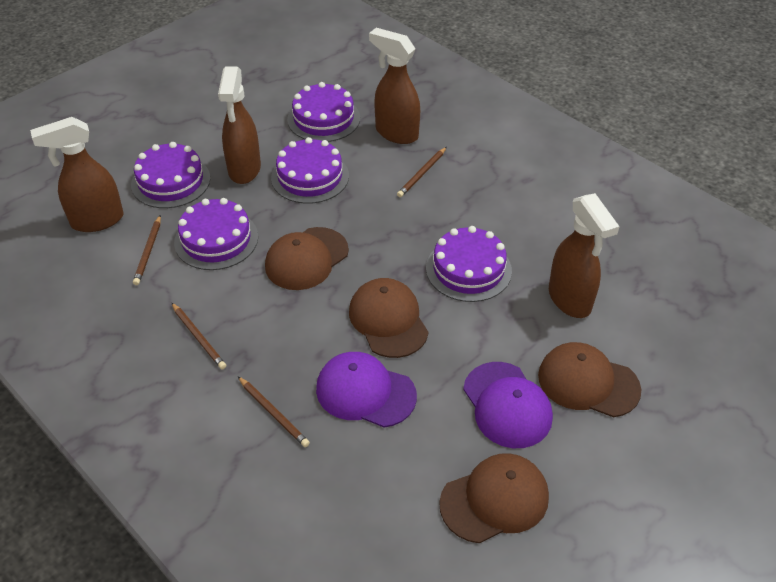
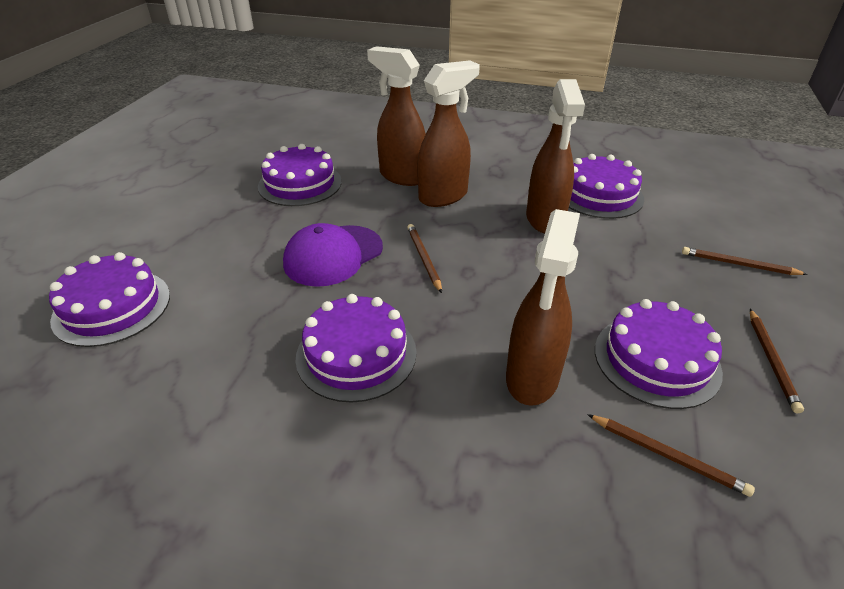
brown cap: 4 -> 0
purple cap: 2 -> 1

